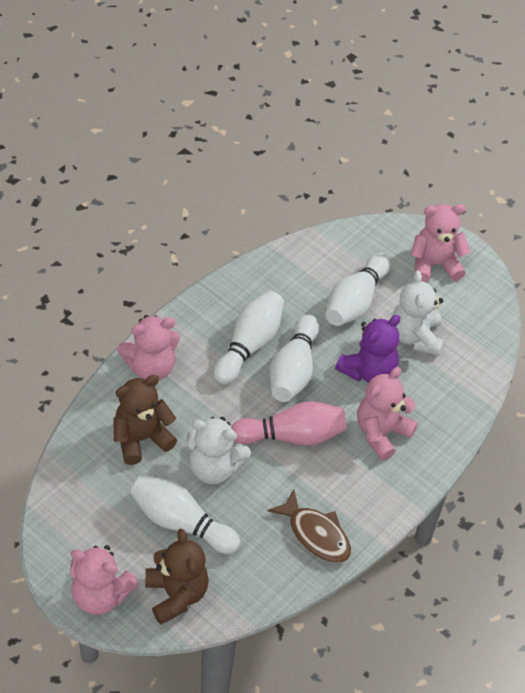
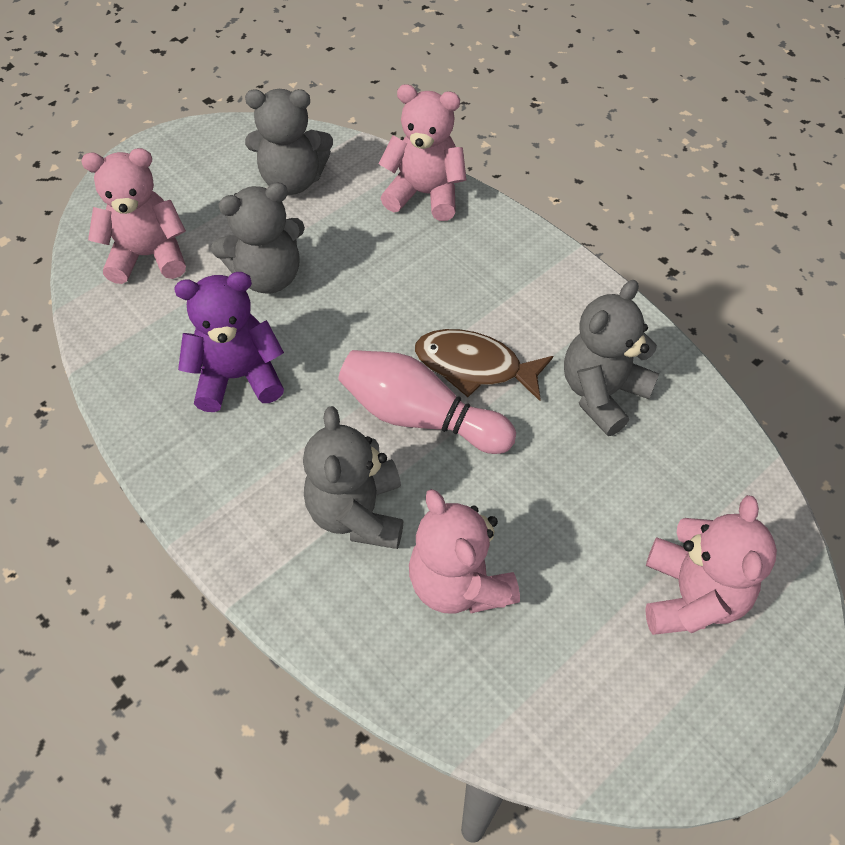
brown teddy bear: 2 -> 0
grey teddy bear: 0 -> 4
white bowling pin: 4 -> 0
white teddy bear: 2 -> 0

